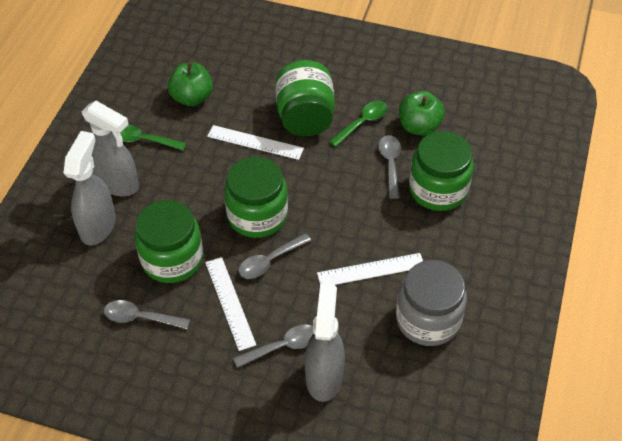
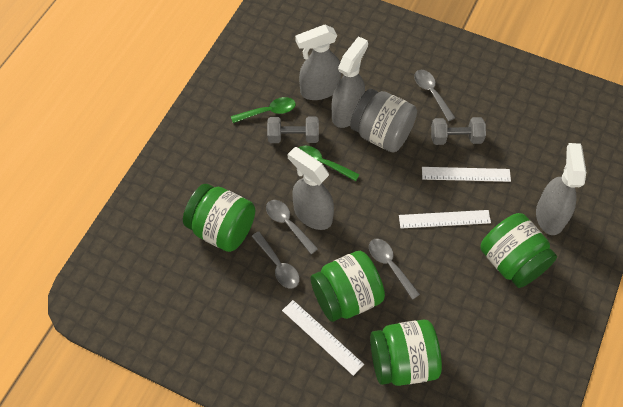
green apple: 2 -> 0
grey dumbbell: 0 -> 2
grey spray bottle: 3 -> 4

